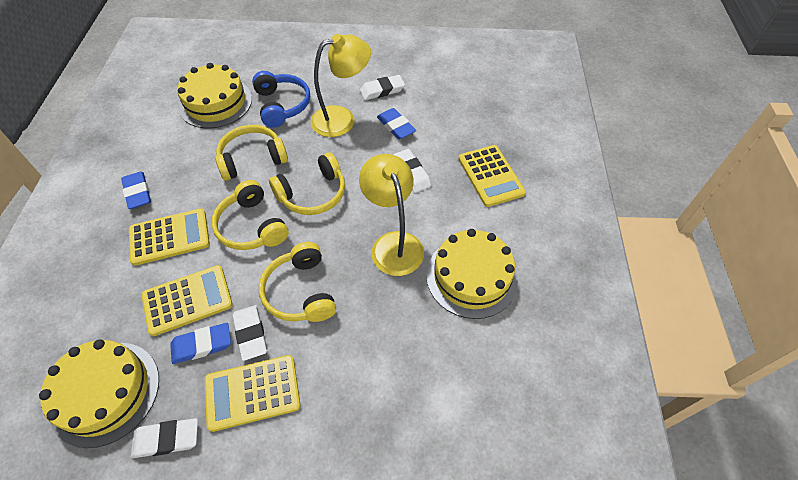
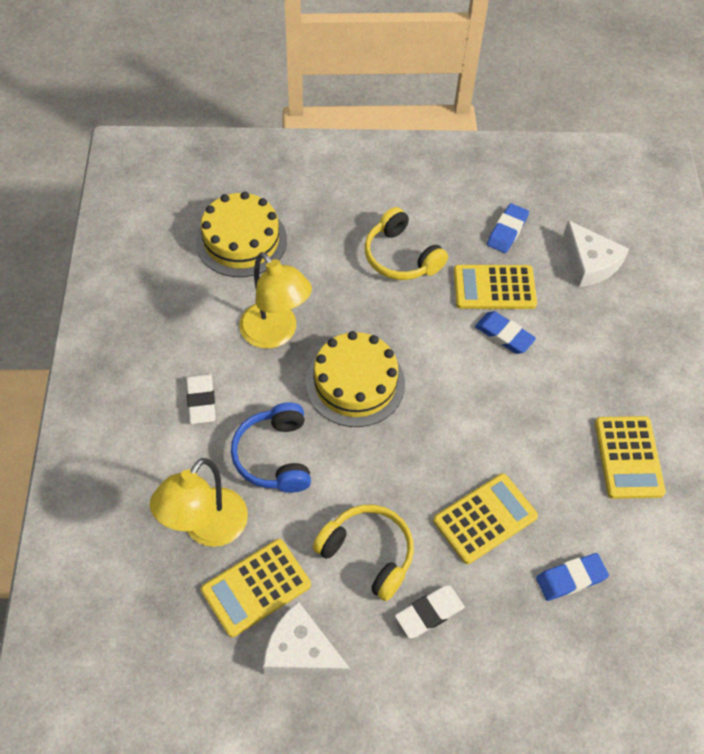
white cheese: 0 -> 2
white eraser: 4 -> 2
yellow cake: 3 -> 2
yellow headphones: 4 -> 2

